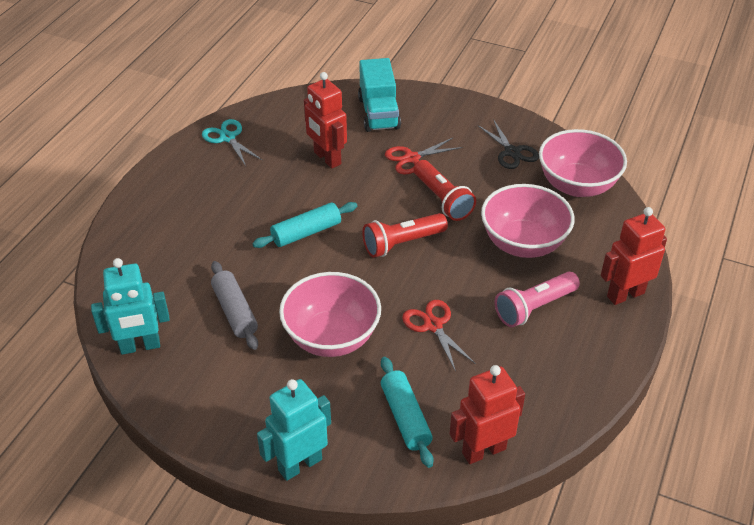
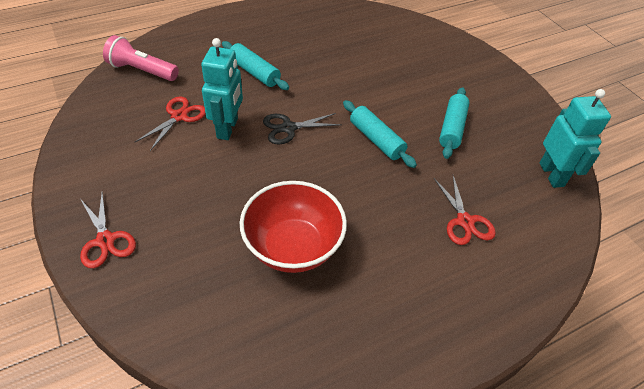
grey rolling pin: 1 -> 0
pink bowl: 3 -> 0
red bowl: 0 -> 1
red flashlight: 2 -> 0
red robot: 3 -> 0
red scissors: 2 -> 3
turquoise rolling pin: 2 -> 3
turquoise scissors: 1 -> 0
turquoise truck: 1 -> 0

